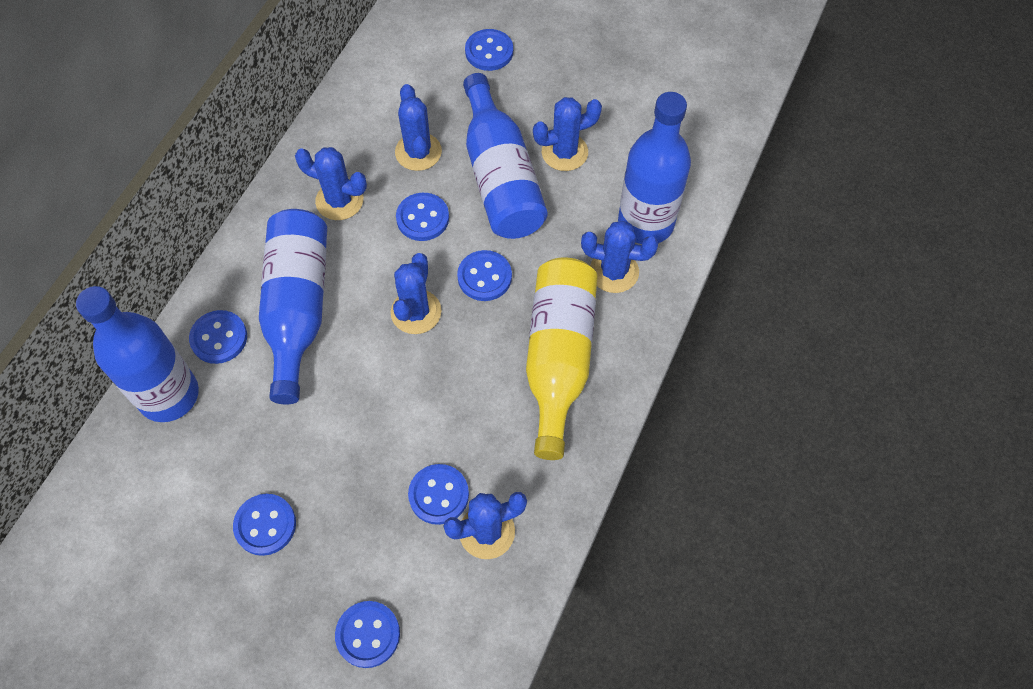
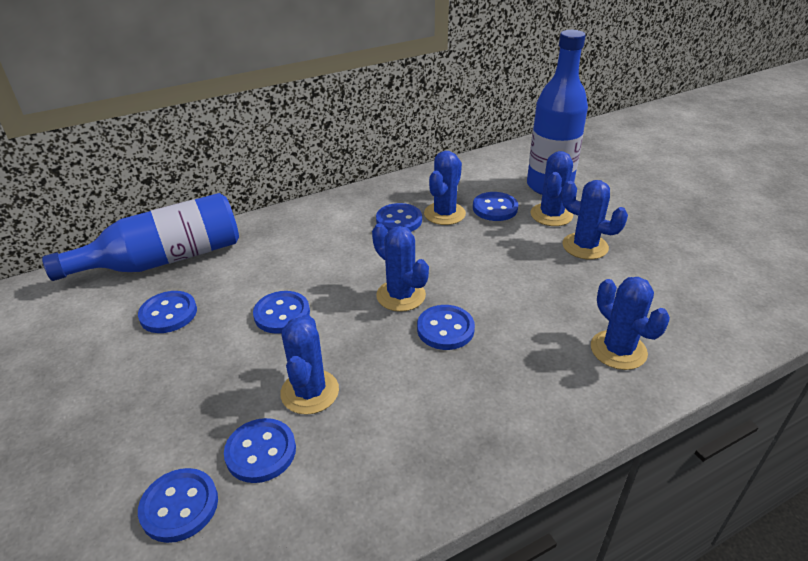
blue bottle: 4 -> 2
yellow bottle: 1 -> 0

